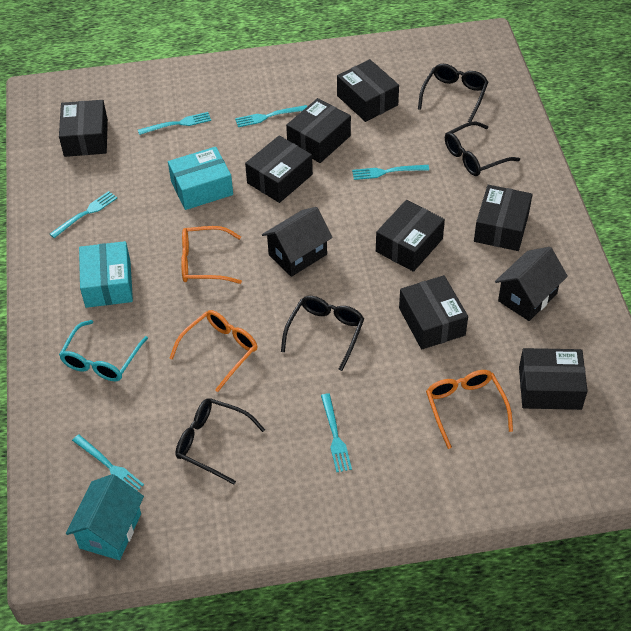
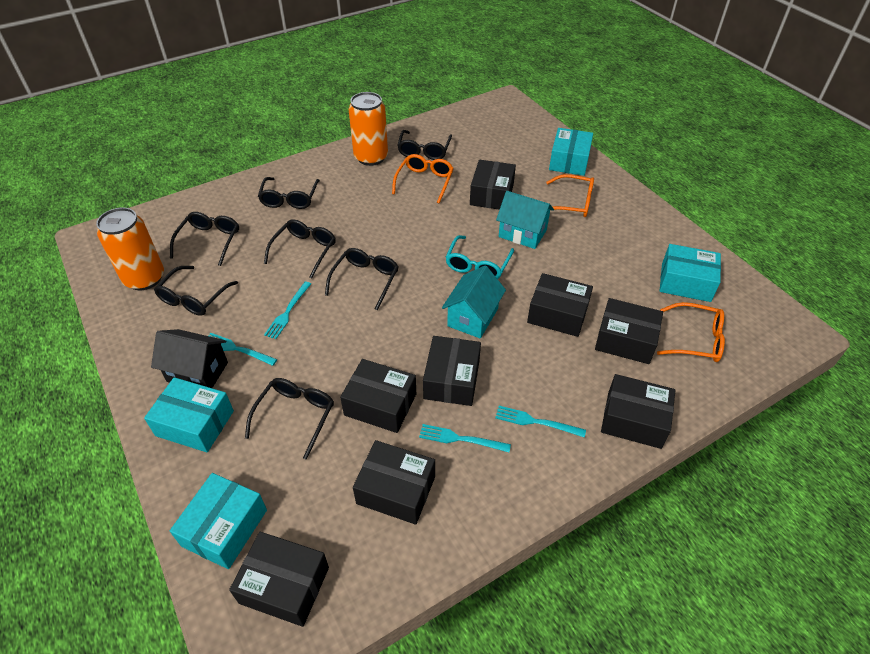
black glasses: 4 -> 7
black house: 2 -> 1
orange can: 0 -> 2
turquoise box: 2 -> 4
turquoise fork: 6 -> 4
turquoise house: 1 -> 2

